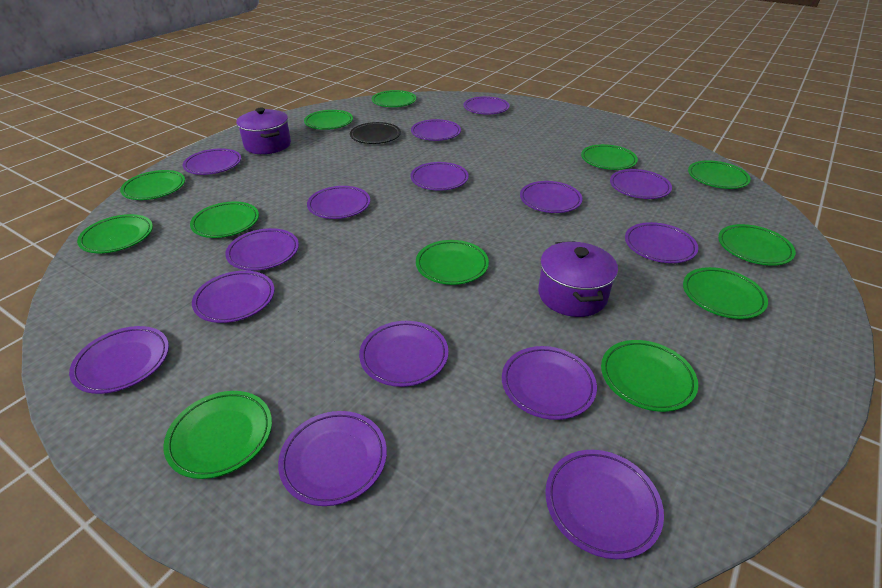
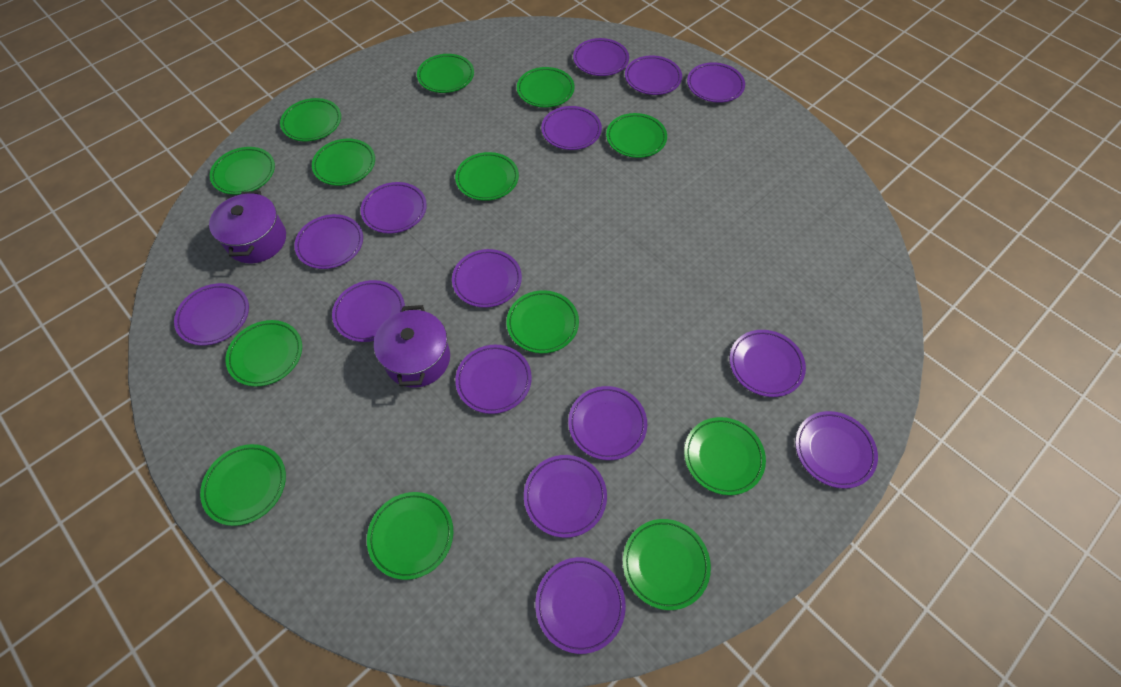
black plate: 1 -> 0
green plate: 12 -> 13

